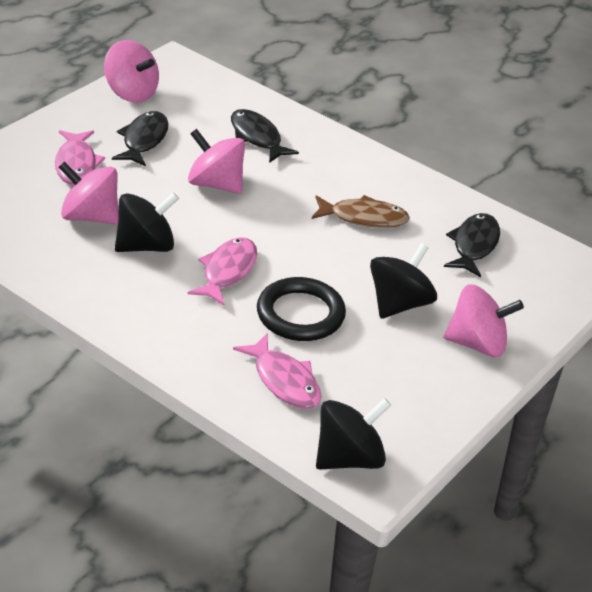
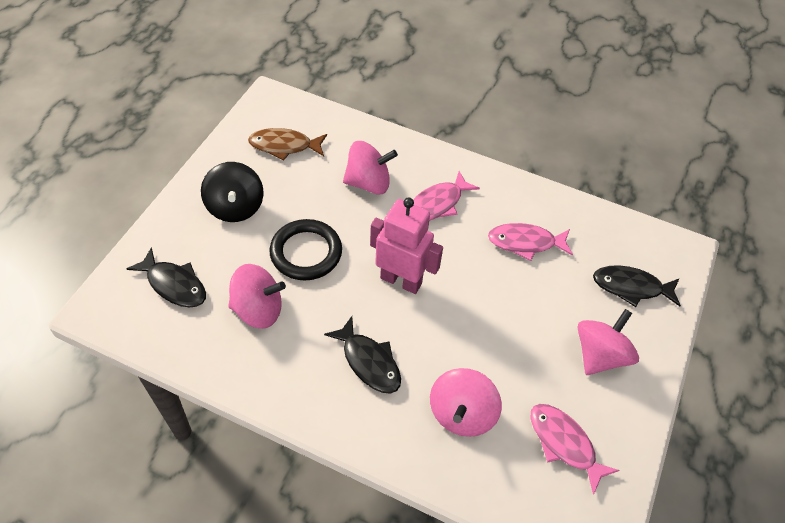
black spinning top: 3 -> 1
pink robot: 0 -> 1

